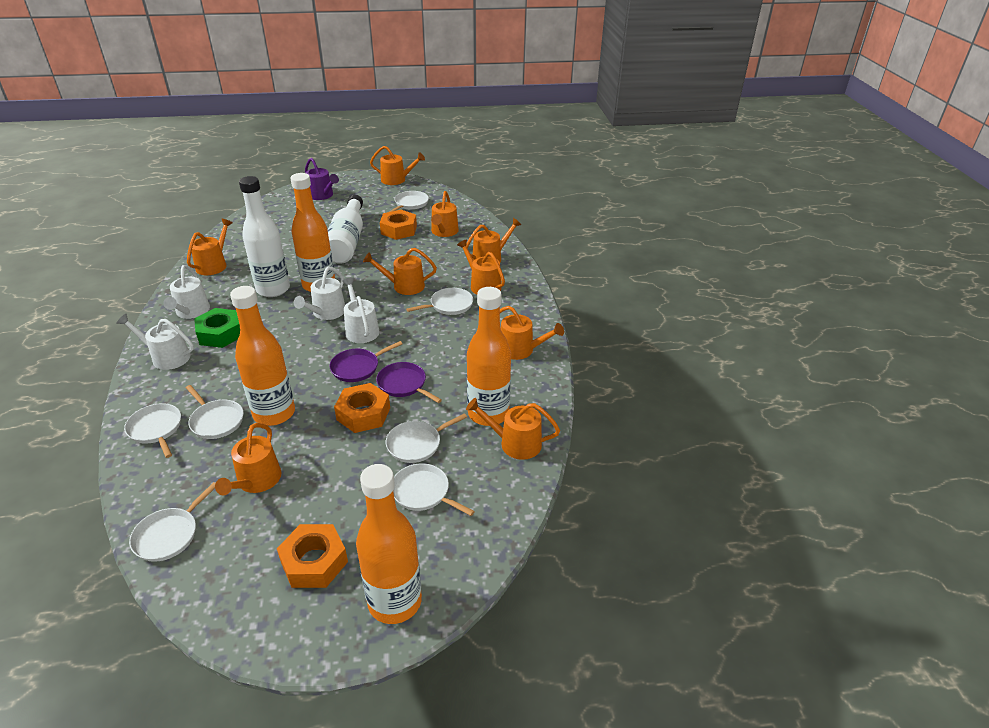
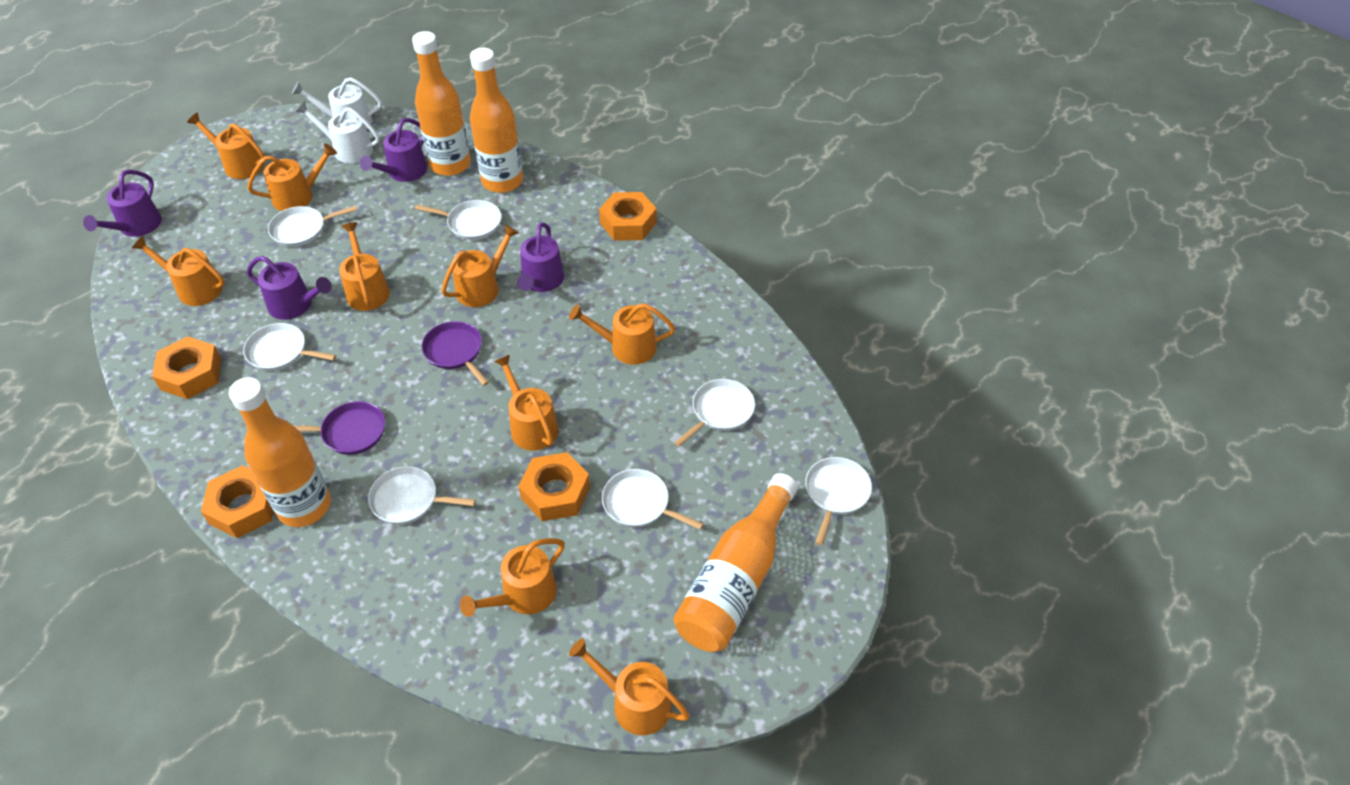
green nut: 1 -> 0
orange nut: 3 -> 4
purple watering can: 1 -> 4
white bottle: 2 -> 0
white watering can: 4 -> 2

